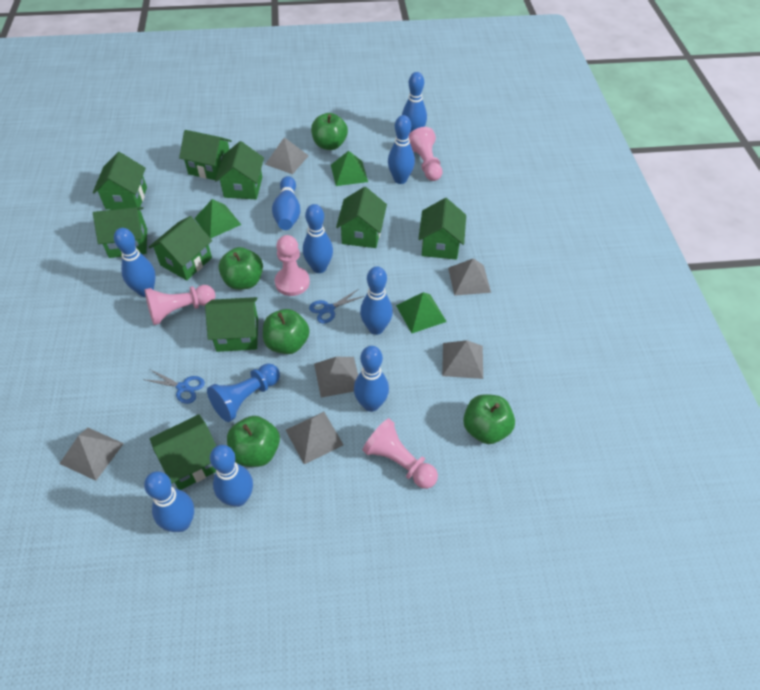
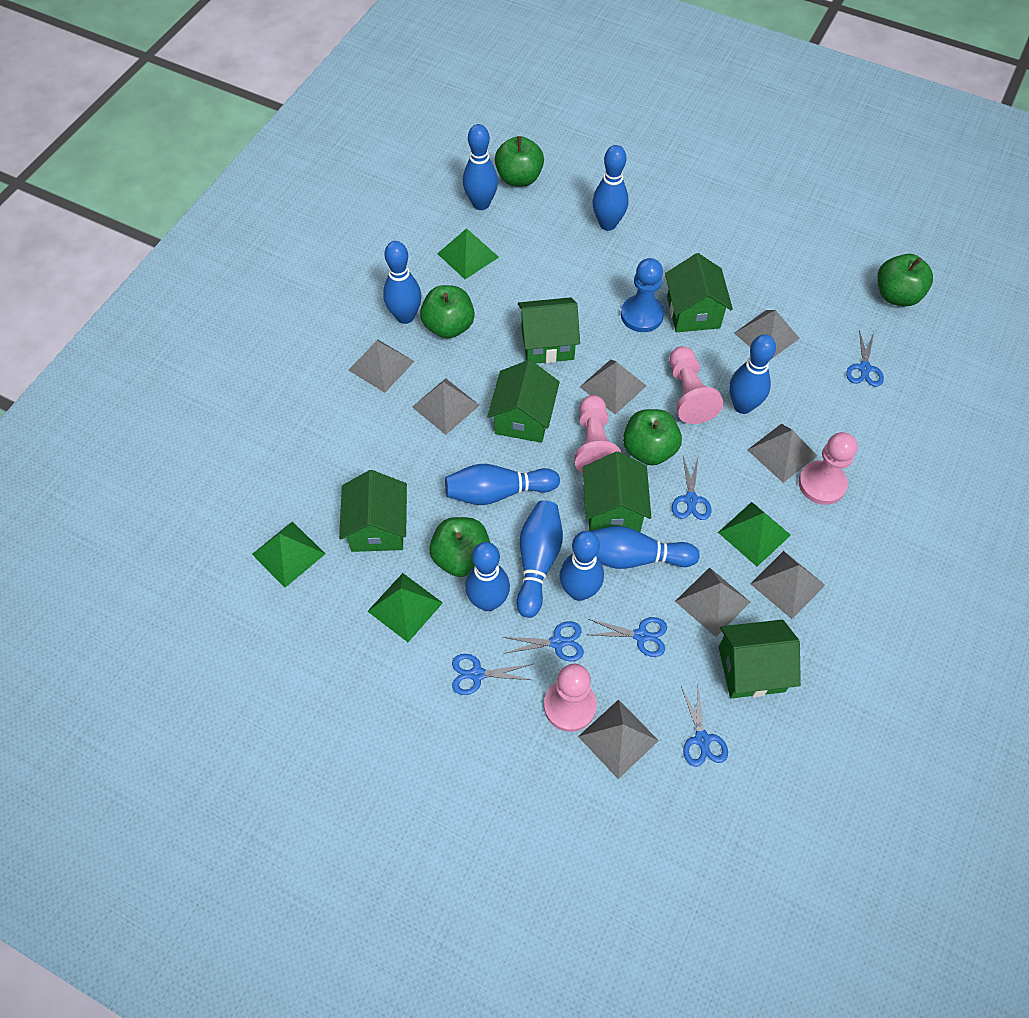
blue scissors: 2 -> 6
green house: 9 -> 6
green pyramid: 3 -> 4
grey pyramid: 6 -> 8

